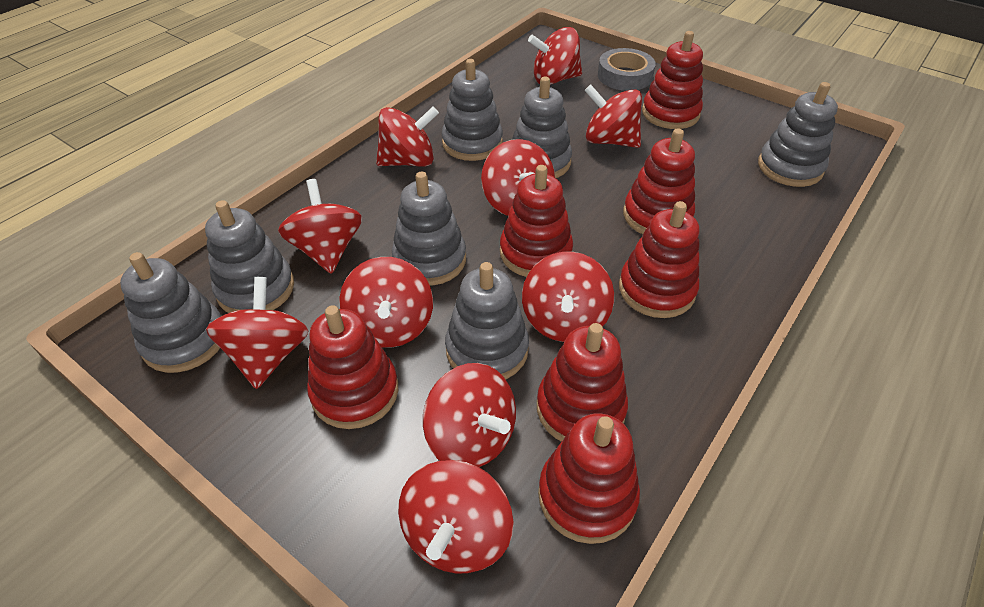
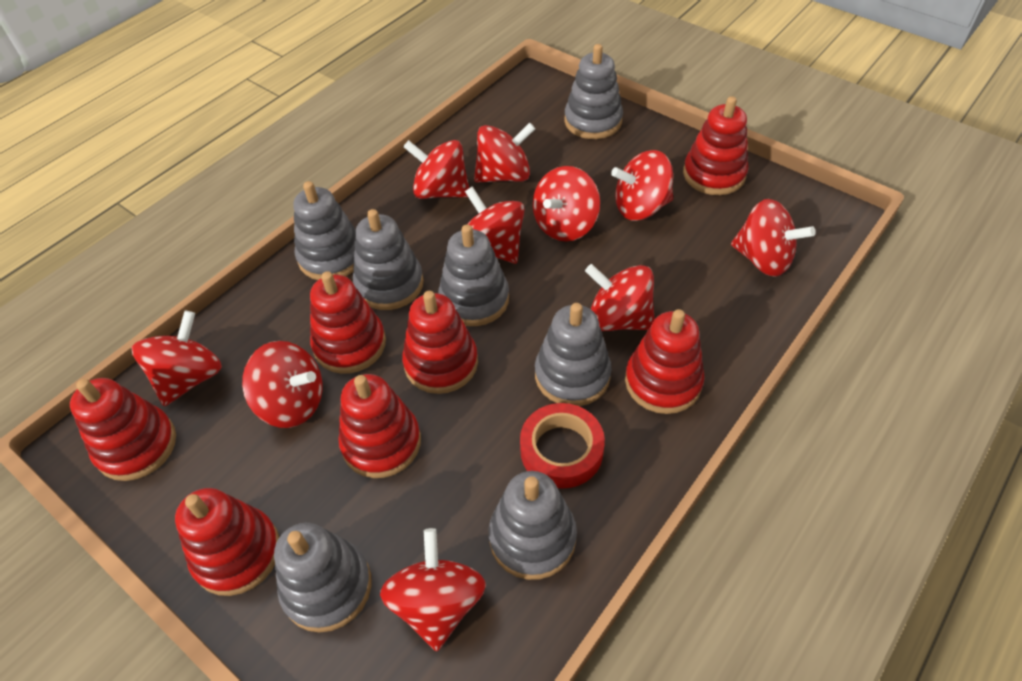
grey tape: 1 -> 0
red tape: 0 -> 1

